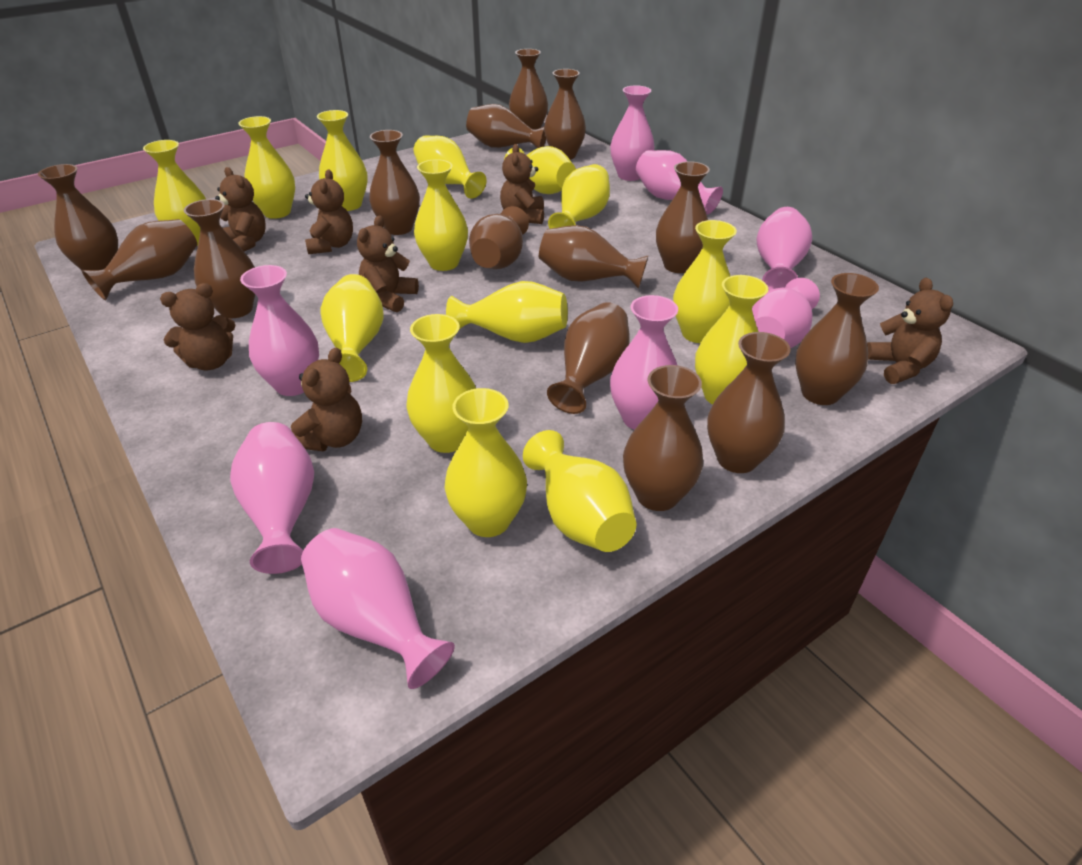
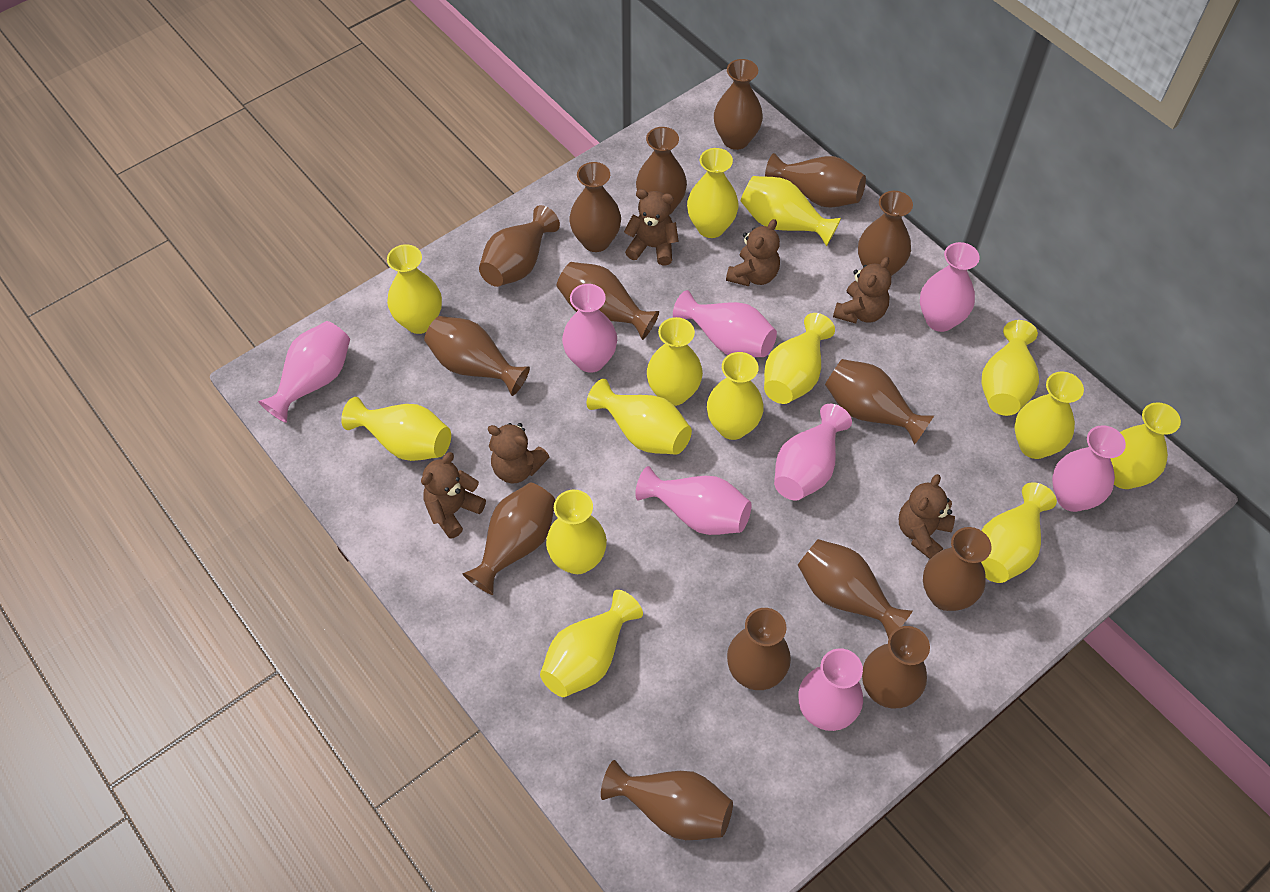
brown teddy bear: 7 -> 6
brown vase: 14 -> 15

